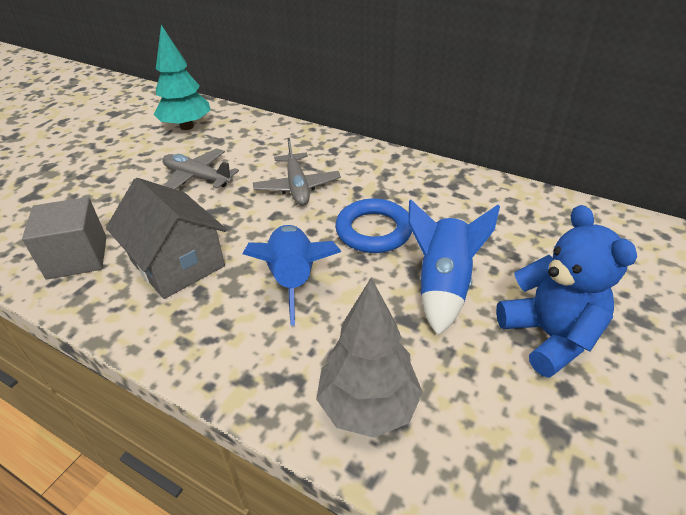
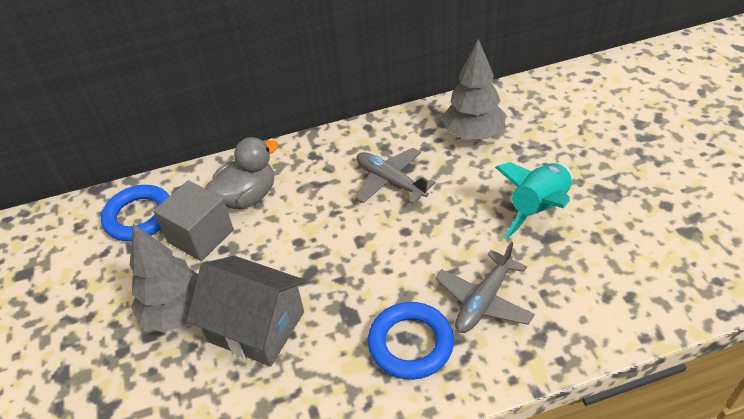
blue ring: 1 -> 2
blue rocket: 2 -> 0
blue teddy bear: 1 -> 0
grey duck: 0 -> 1
grey tree: 1 -> 2
turquoise rocket: 0 -> 1
turquoise tree: 1 -> 0

